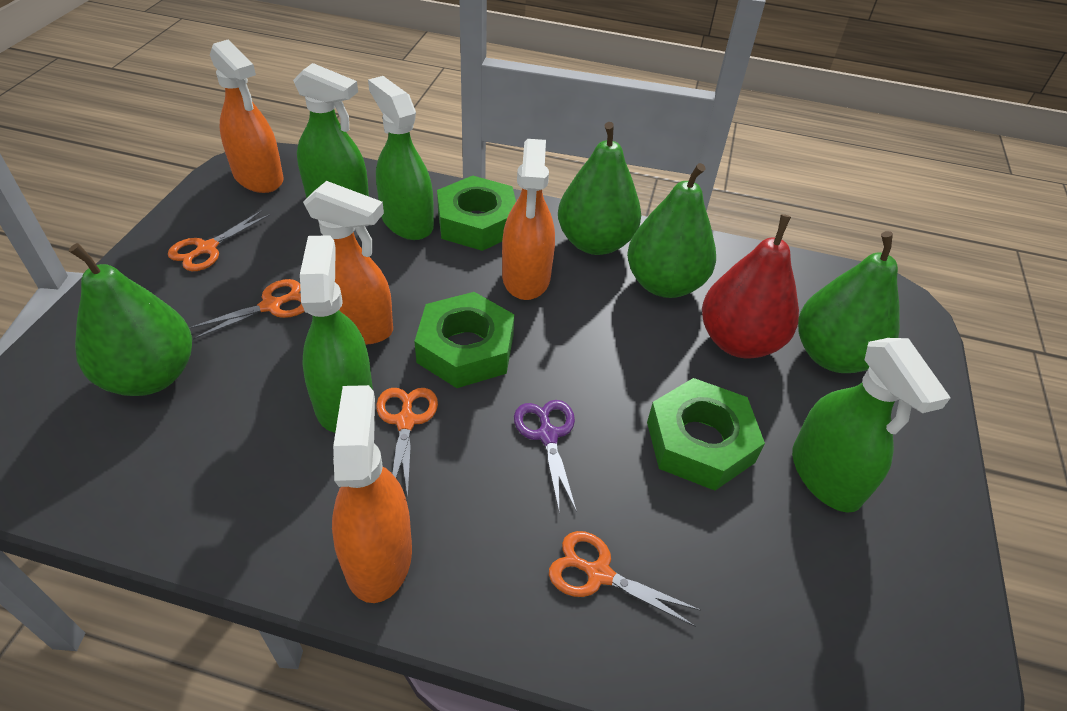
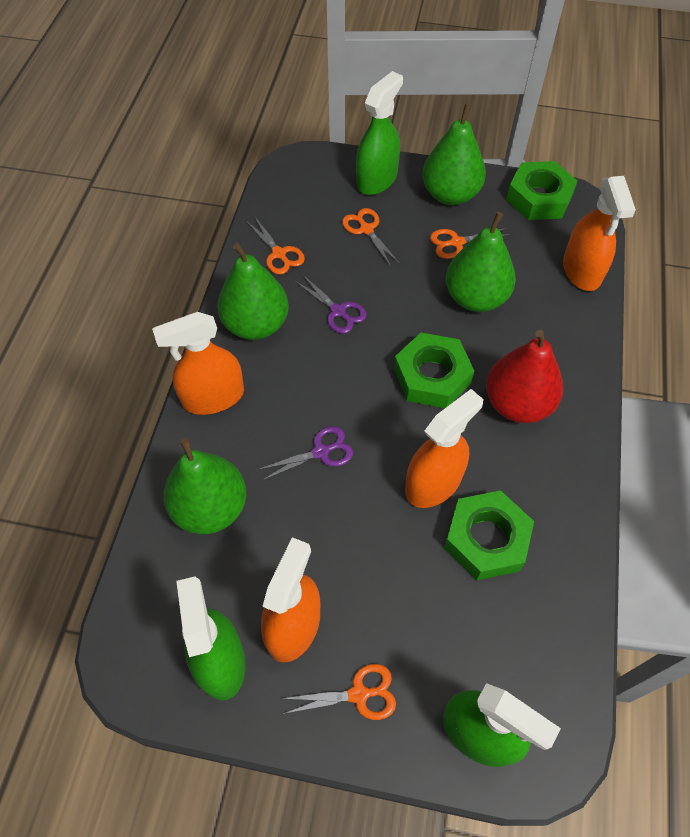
green spray bottle: 4 -> 3
purple scissors: 1 -> 2

